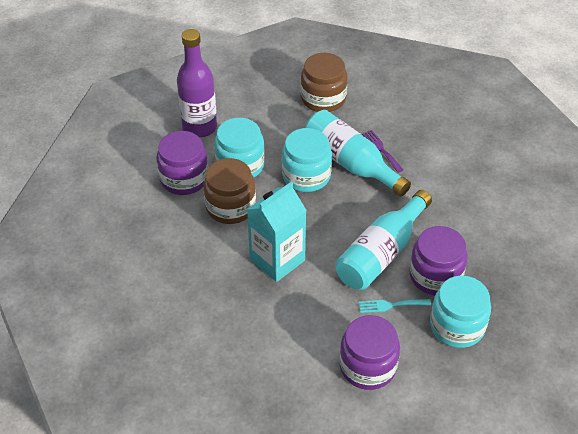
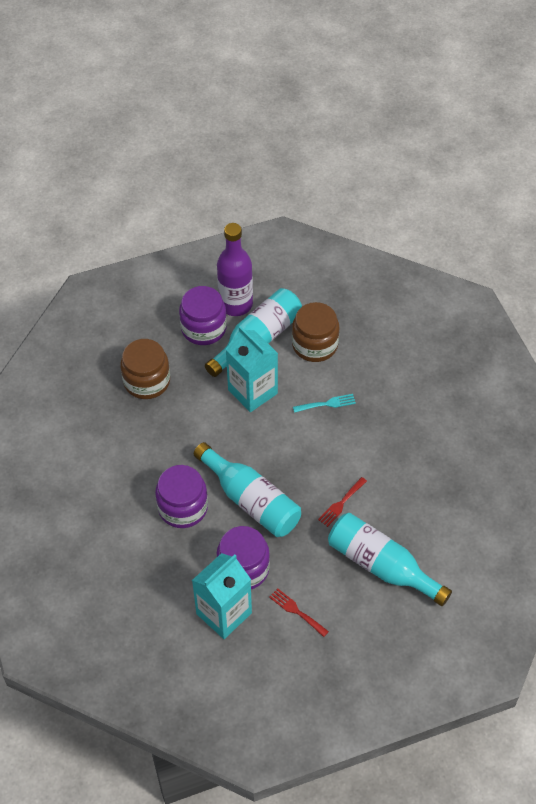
purple fork: 1 -> 0
red fork: 0 -> 2
turquoise bottle: 2 -> 3
turquoise carton: 1 -> 2
turquoise jar: 3 -> 0

